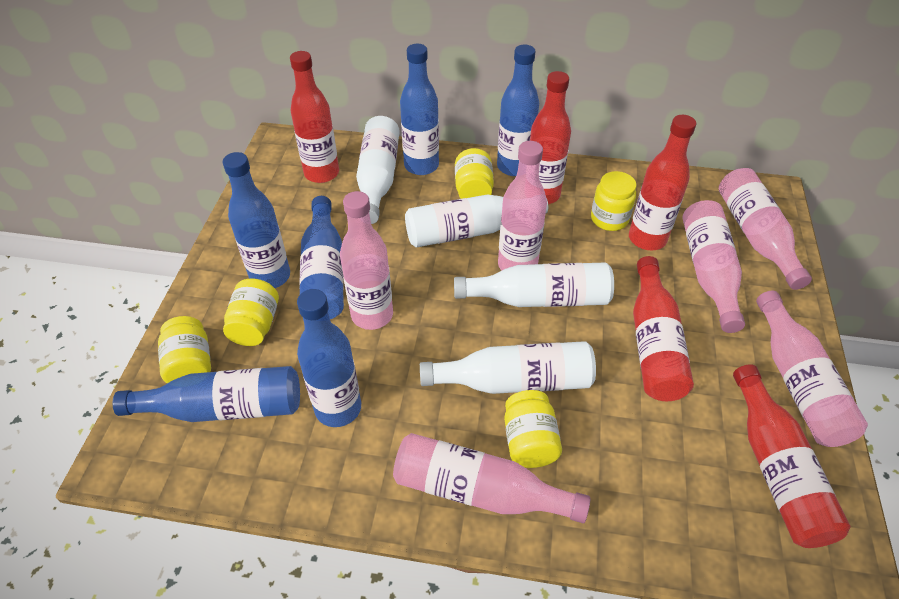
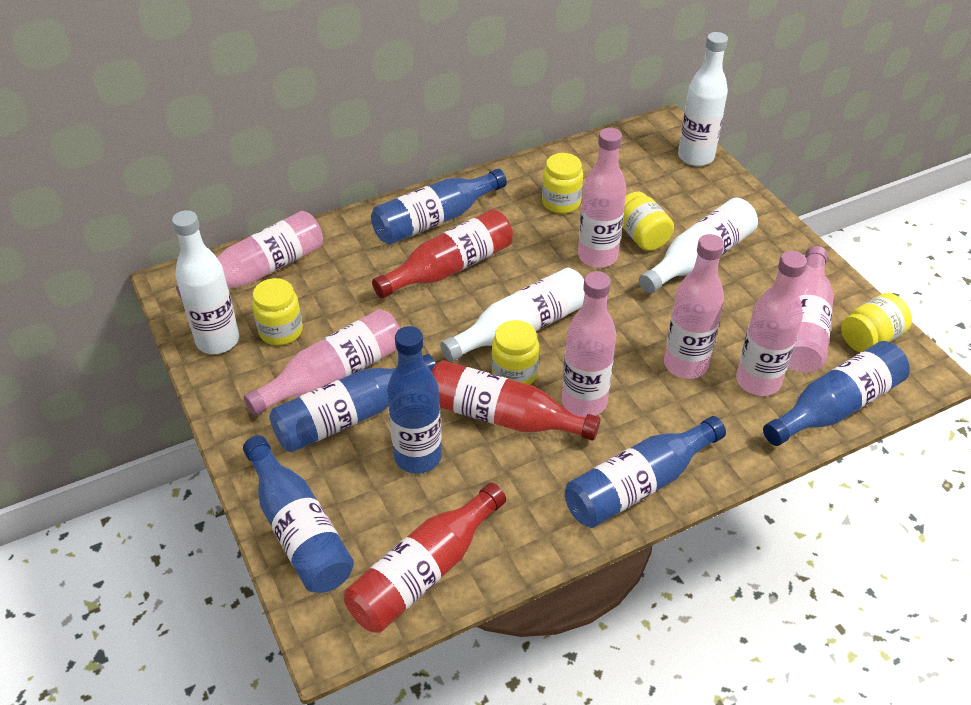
pink bottle: 6 -> 7
red bottle: 5 -> 3

